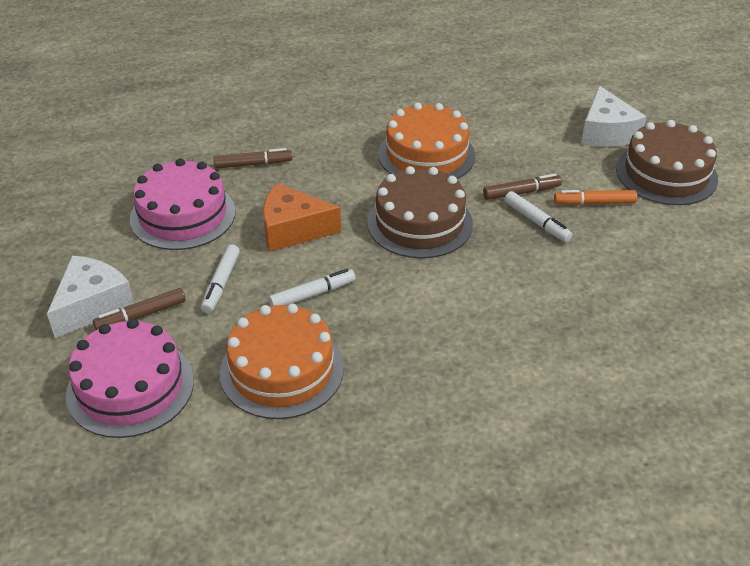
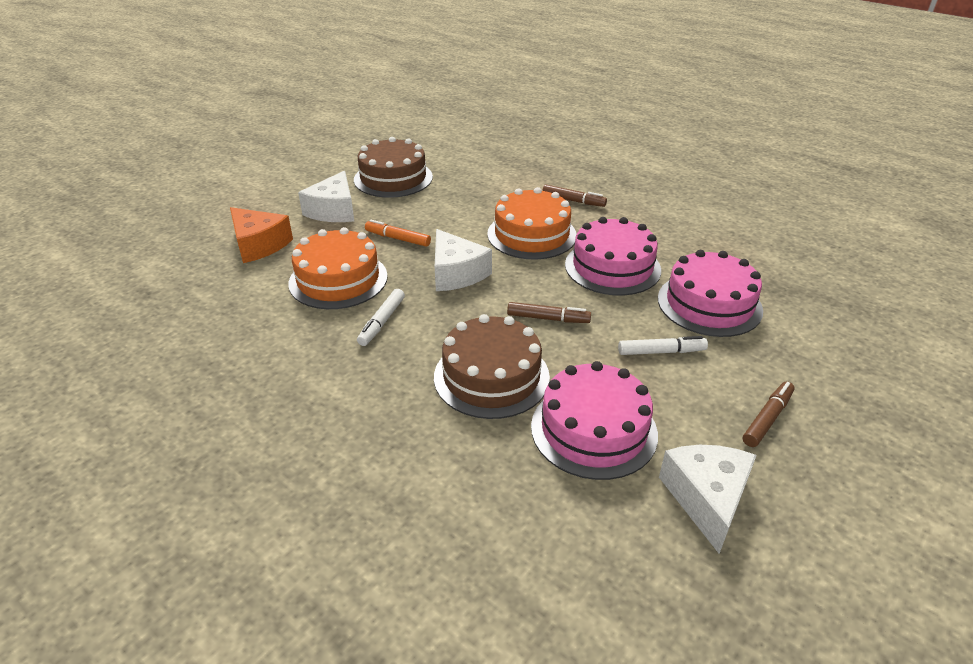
pink cake: 2 -> 3
white cheese: 2 -> 3
white marker: 3 -> 2

